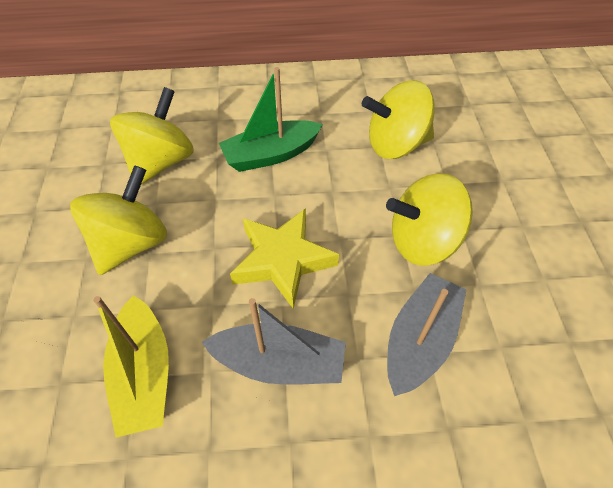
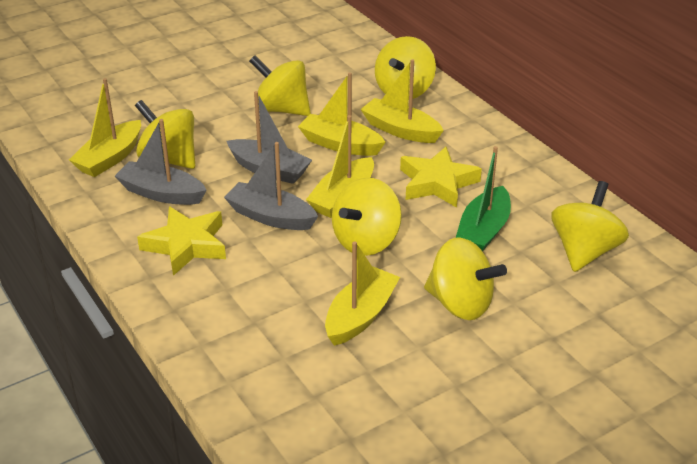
grey boat: 2 -> 3
yellow boat: 1 -> 5
yellow spinning top: 4 -> 6
yellow star: 1 -> 2

